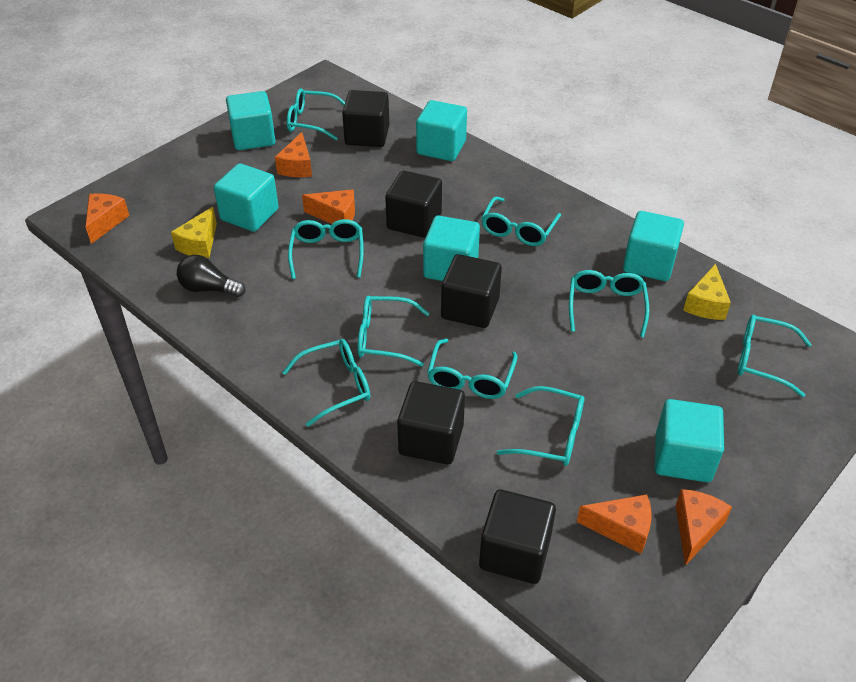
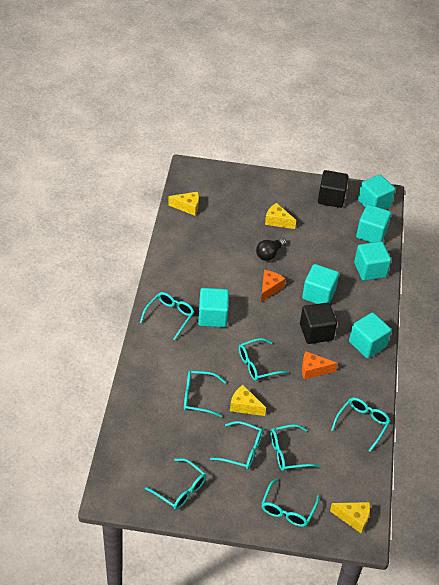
black cube: 5 -> 2
orange cheese: 5 -> 2
turquoise glasses: 9 -> 8
yellow cheese: 2 -> 4

